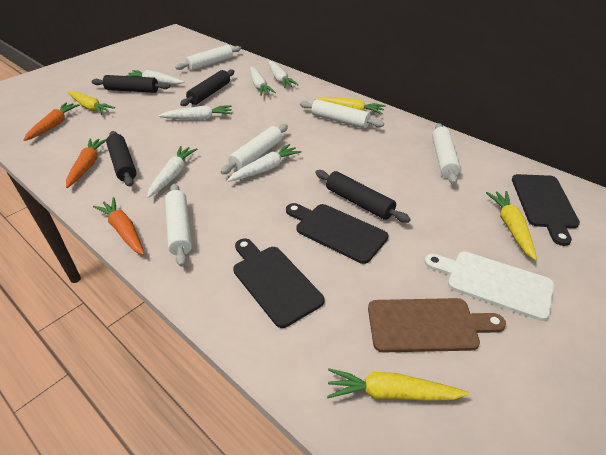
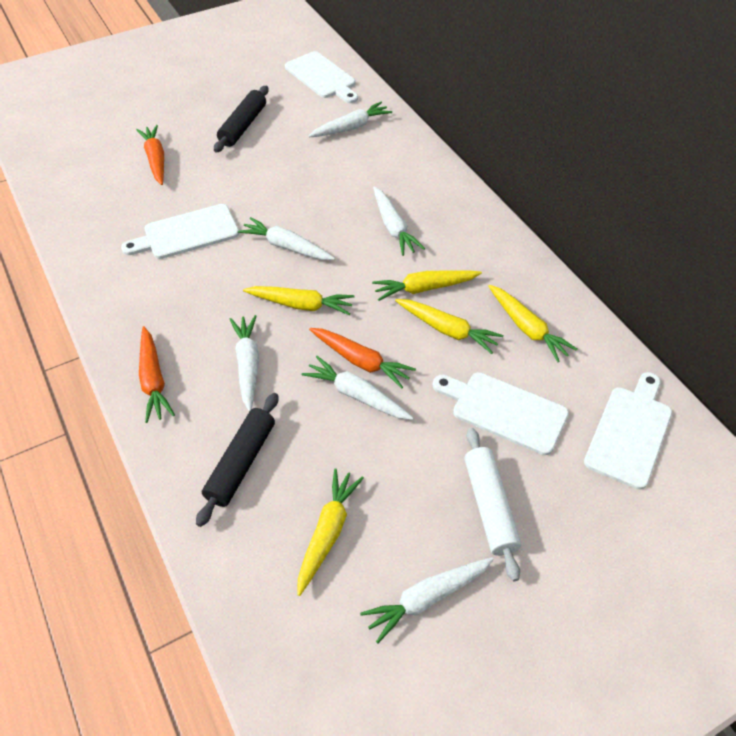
black cutting board: 3 -> 0
black rolling pin: 4 -> 2
brown cutting board: 1 -> 0
white cutting board: 1 -> 4
white rolling pin: 5 -> 1
yellow carrot: 4 -> 5

